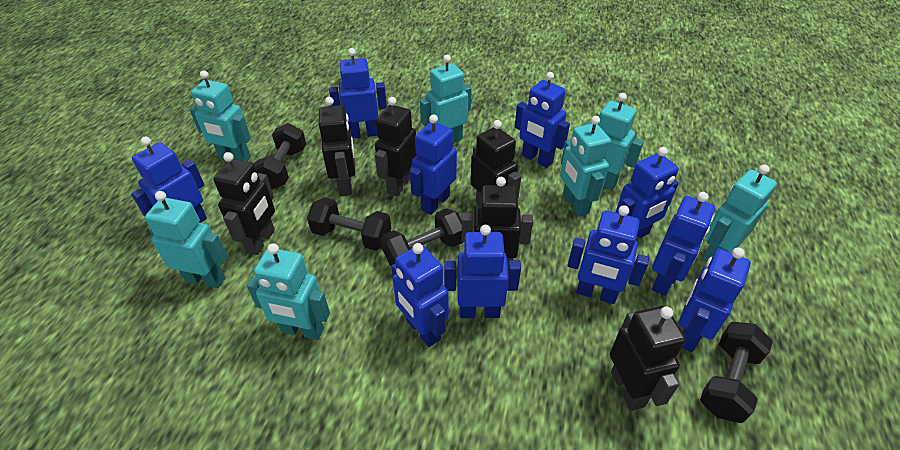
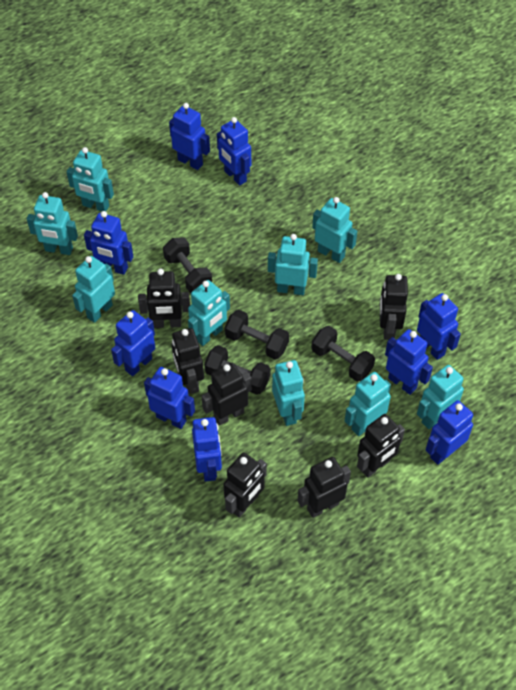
black robot: 6 -> 7
blue robot: 10 -> 9
turquoise robot: 7 -> 9

